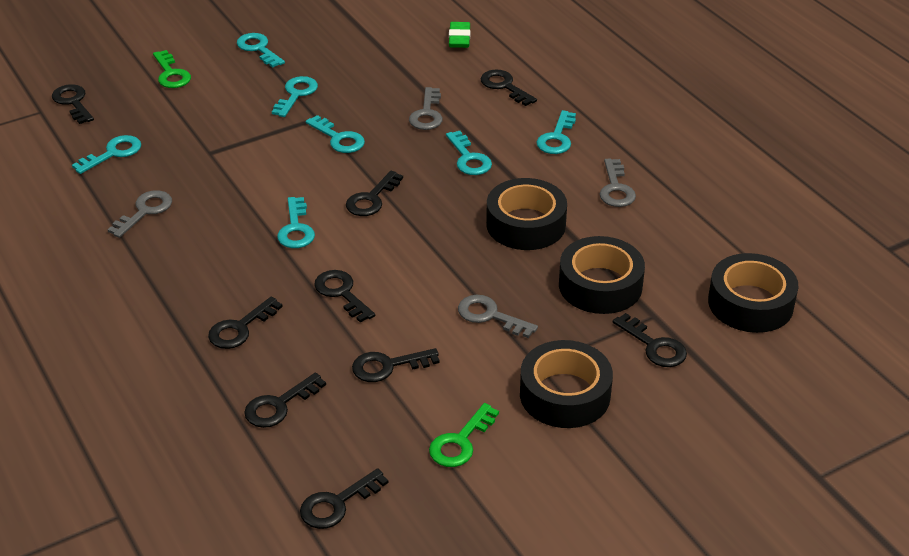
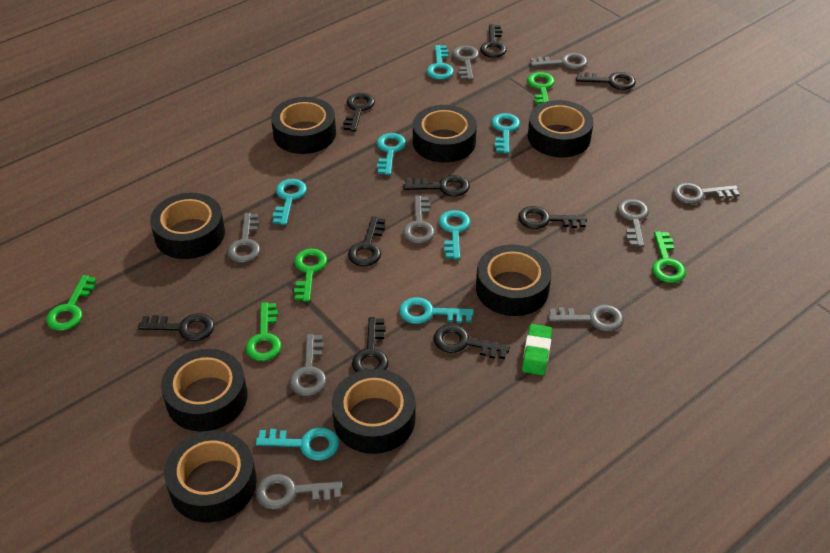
black tape: 4 -> 8
green key: 2 -> 5
grey key: 4 -> 9

